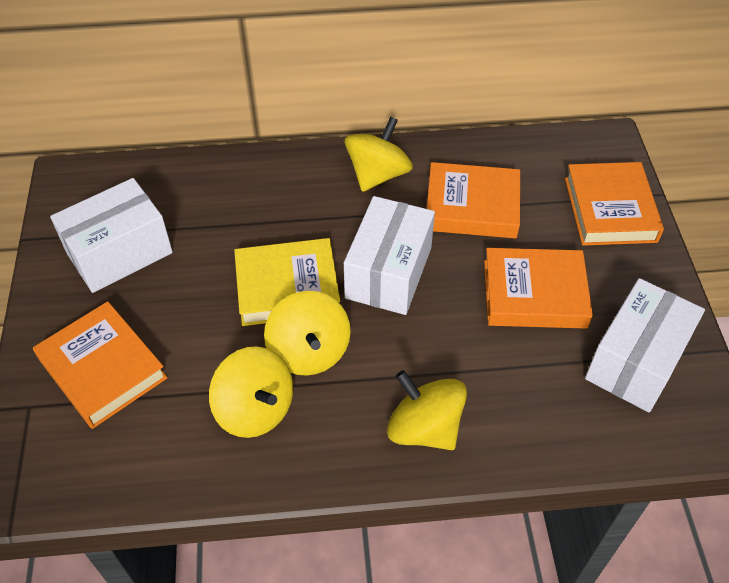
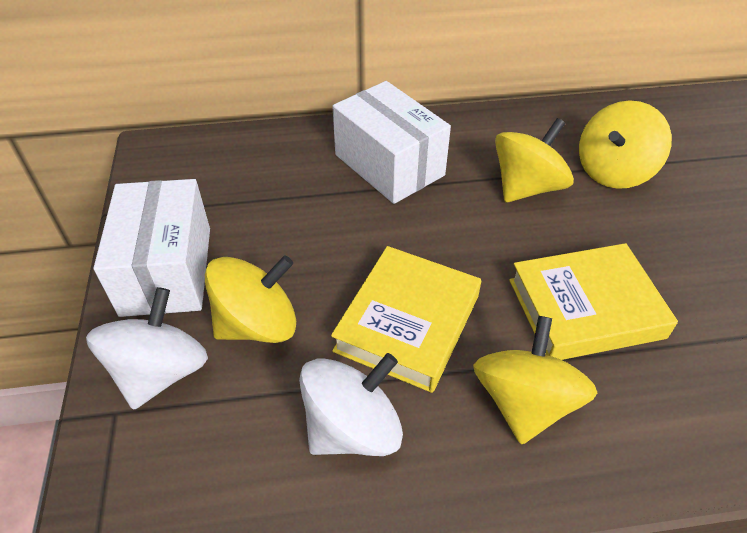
orange book: 4 -> 0
white box: 3 -> 2
white spinning top: 0 -> 2
yellow book: 1 -> 2

